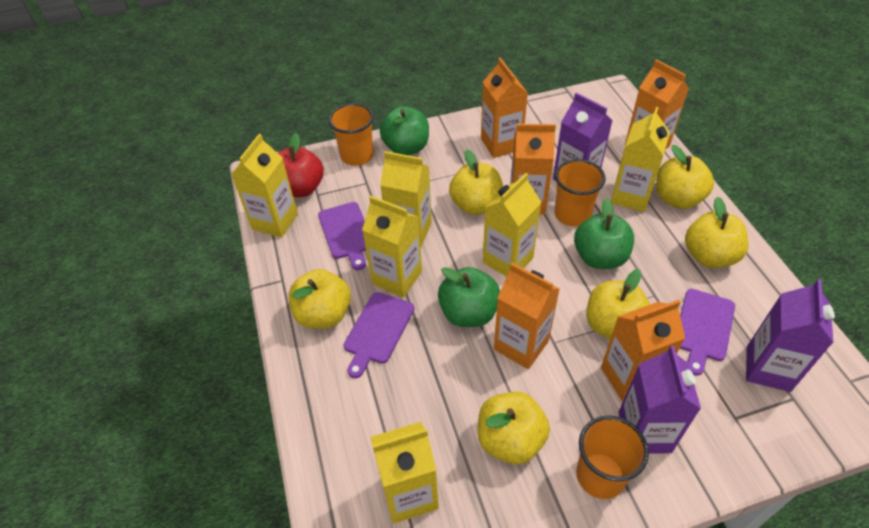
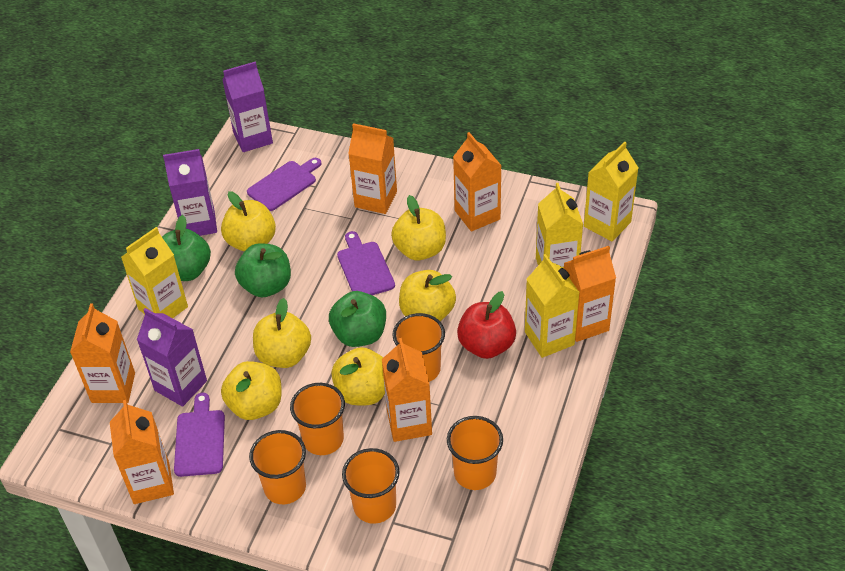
orange carton: 5 -> 6
orange cup: 3 -> 5
yellow carton: 6 -> 4

